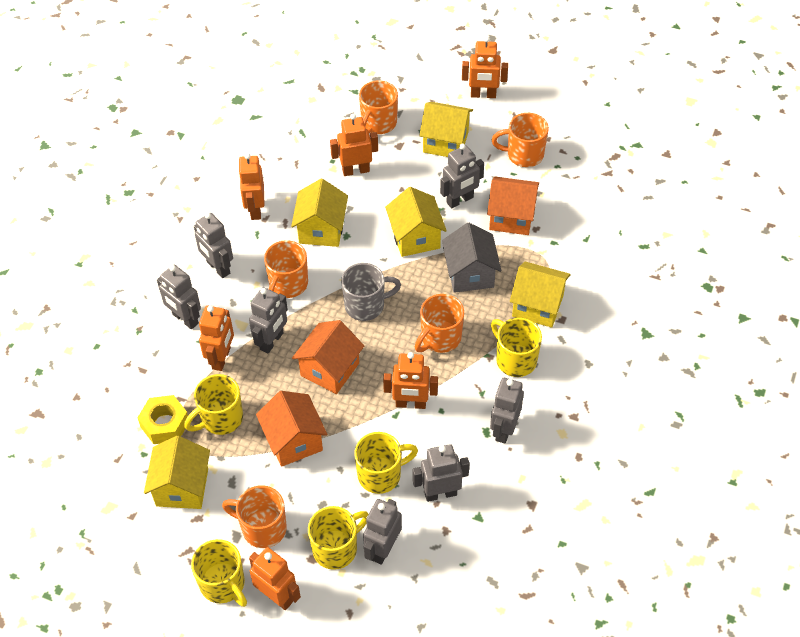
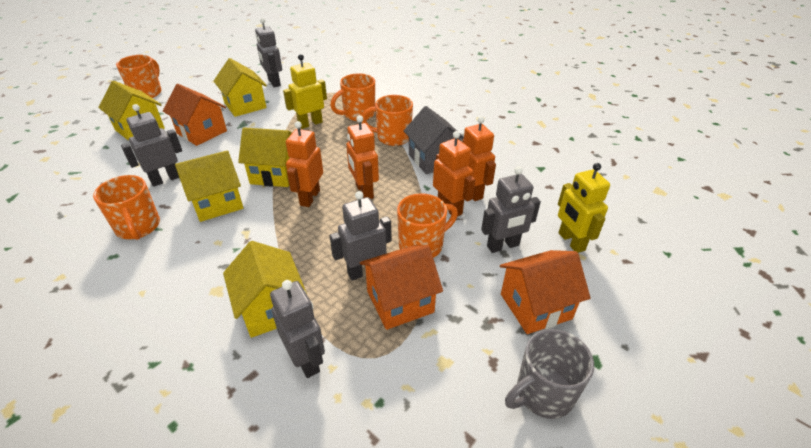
grey robot: 7 -> 5
orange robot: 6 -> 4
yellow mug: 5 -> 0
yellow nut: 1 -> 0
yellow robot: 0 -> 2

